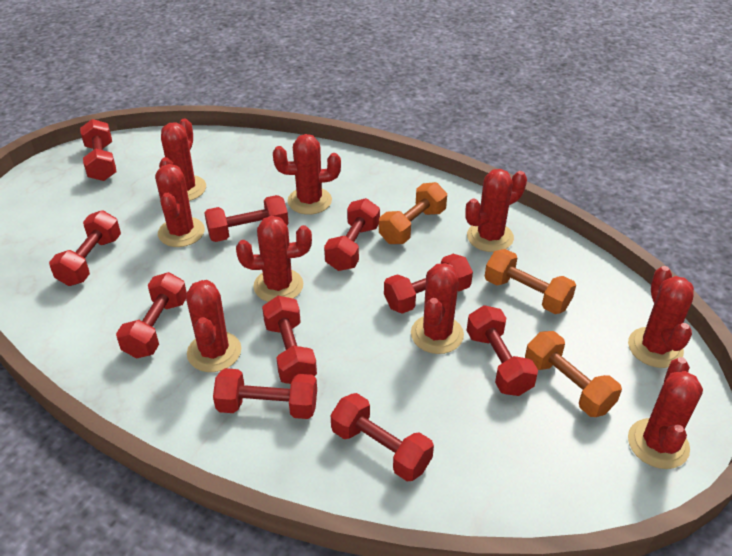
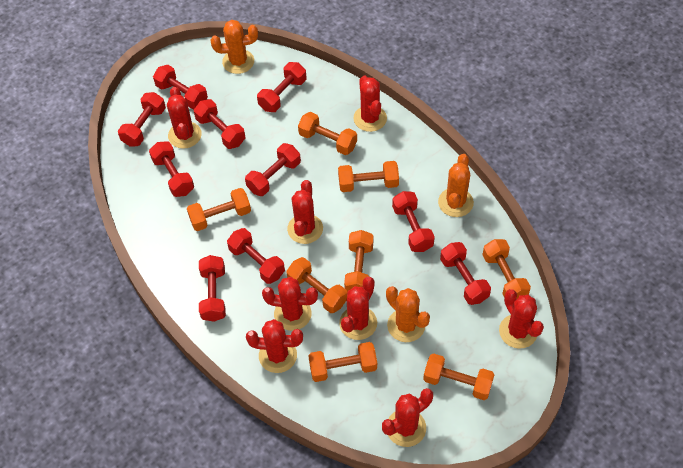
orange cactus: 0 -> 3
orange dumbbell: 3 -> 8
red cactus: 9 -> 8

